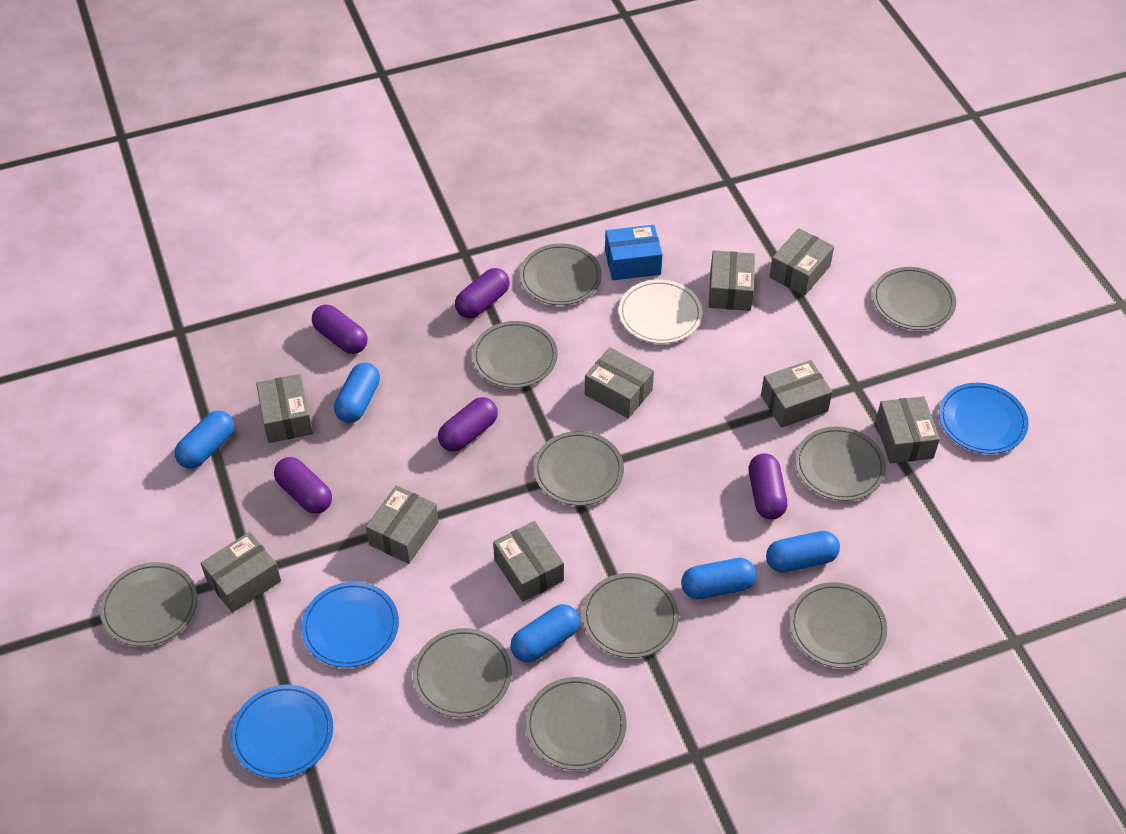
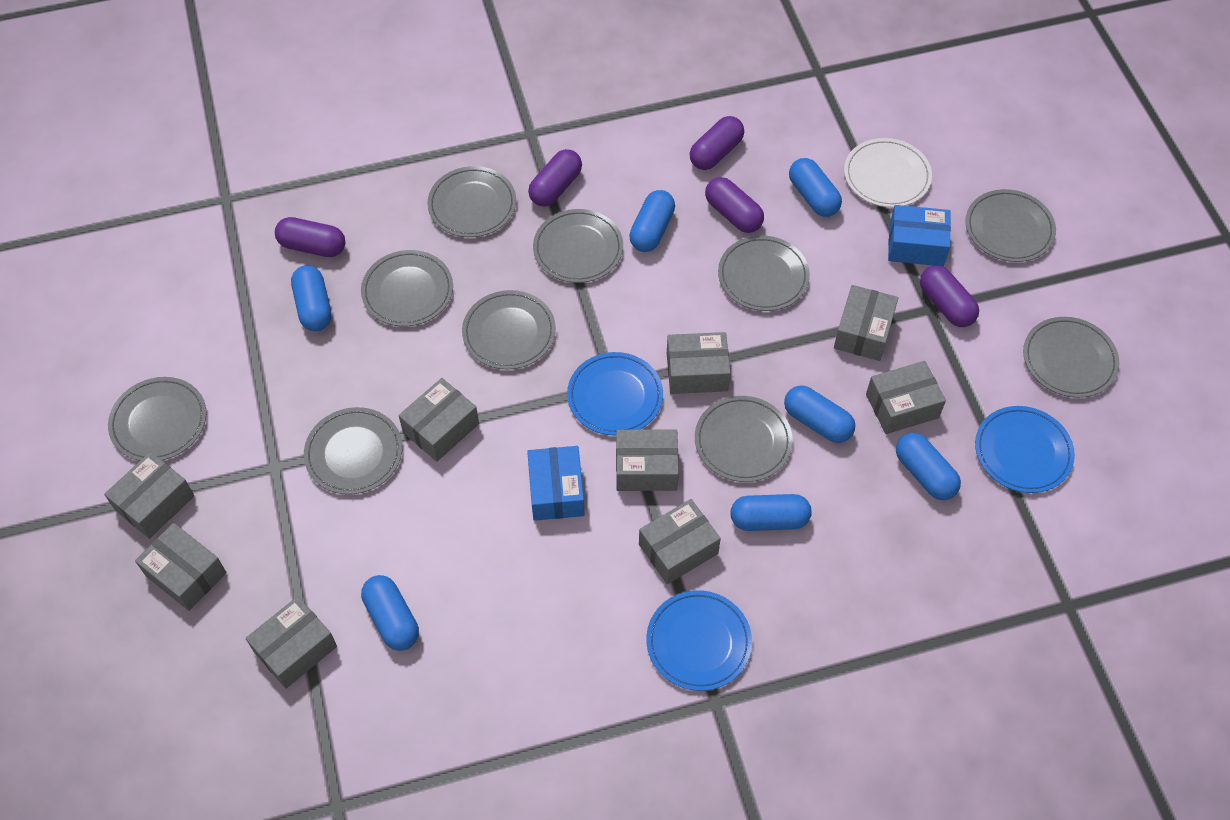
blue box: 1 -> 2
blue capsule: 5 -> 7

